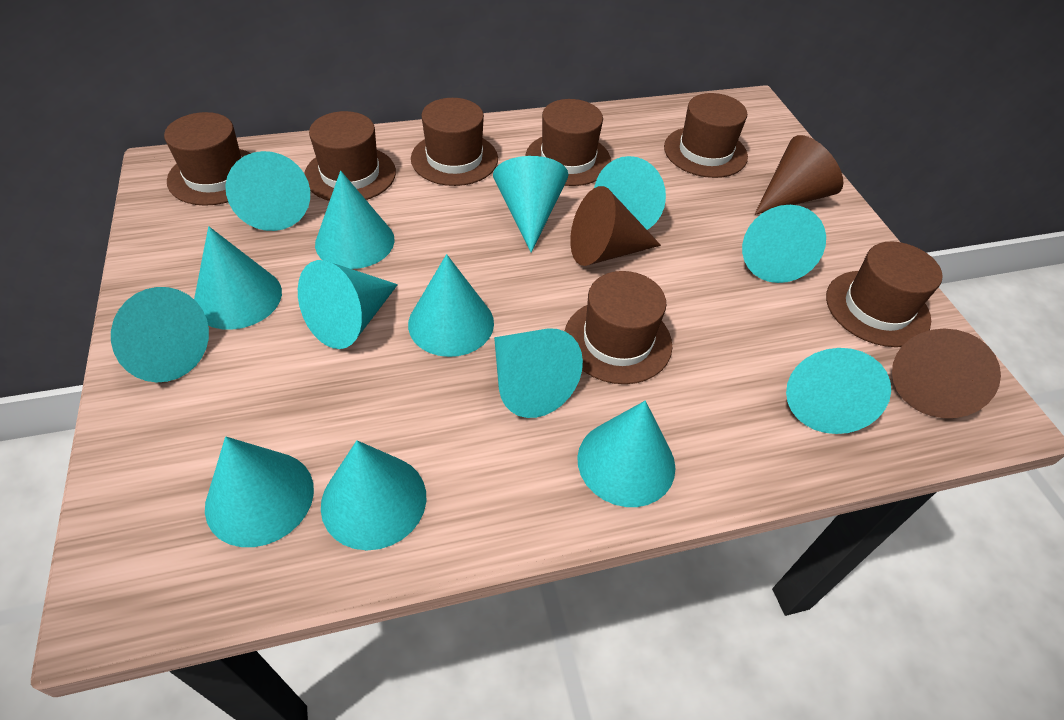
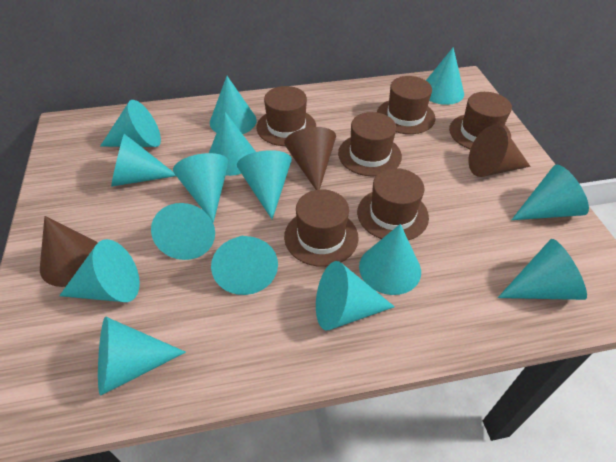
brown hat: 7 -> 6
turquoise cone: 14 -> 15

